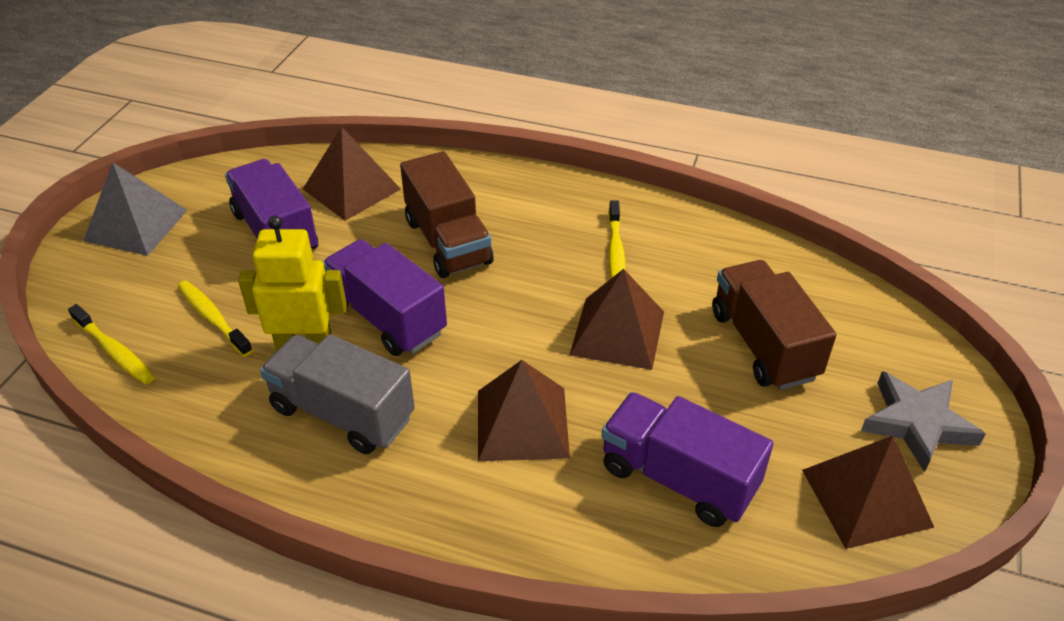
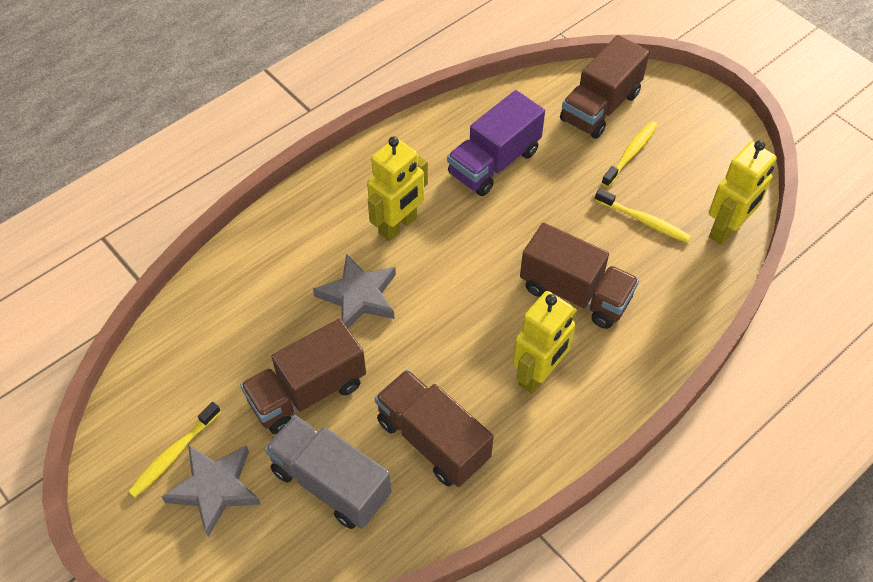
brown pyramid: 4 -> 0
brown truck: 2 -> 4
grey pyramid: 1 -> 0
grey star: 1 -> 2
purple truck: 3 -> 1
yellow robot: 1 -> 3

